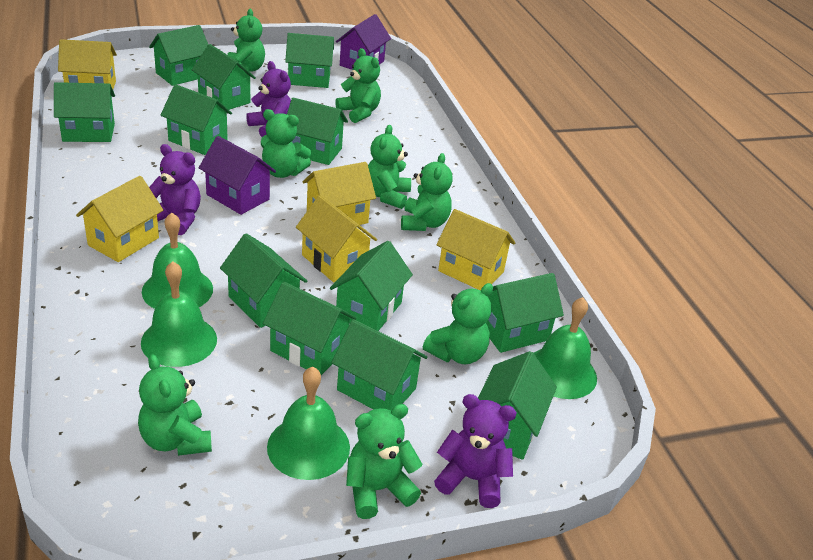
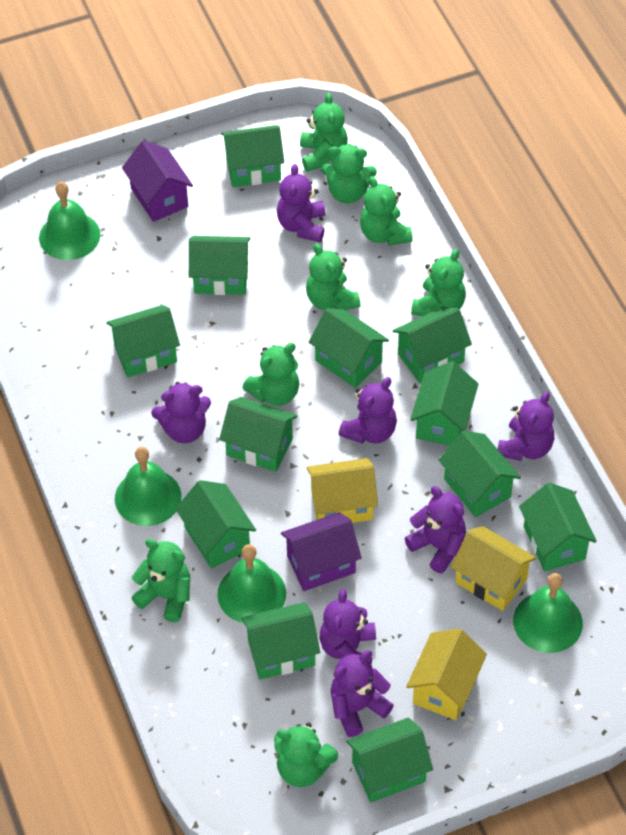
purple teddy bear: 3 -> 7
yellow house: 5 -> 3

